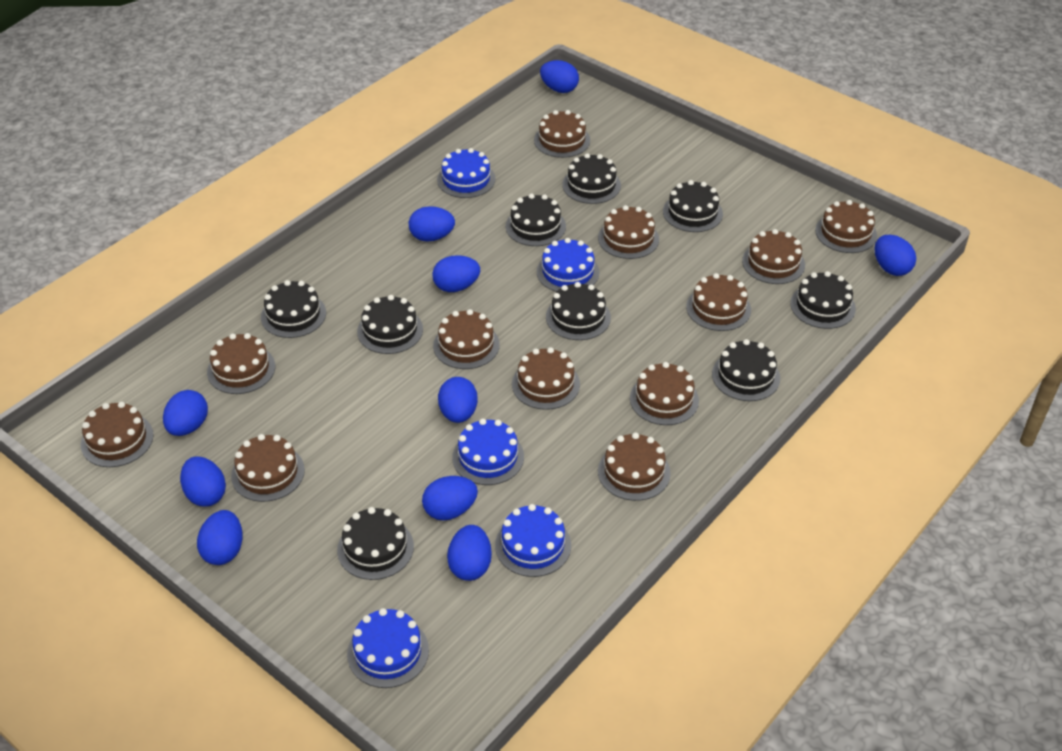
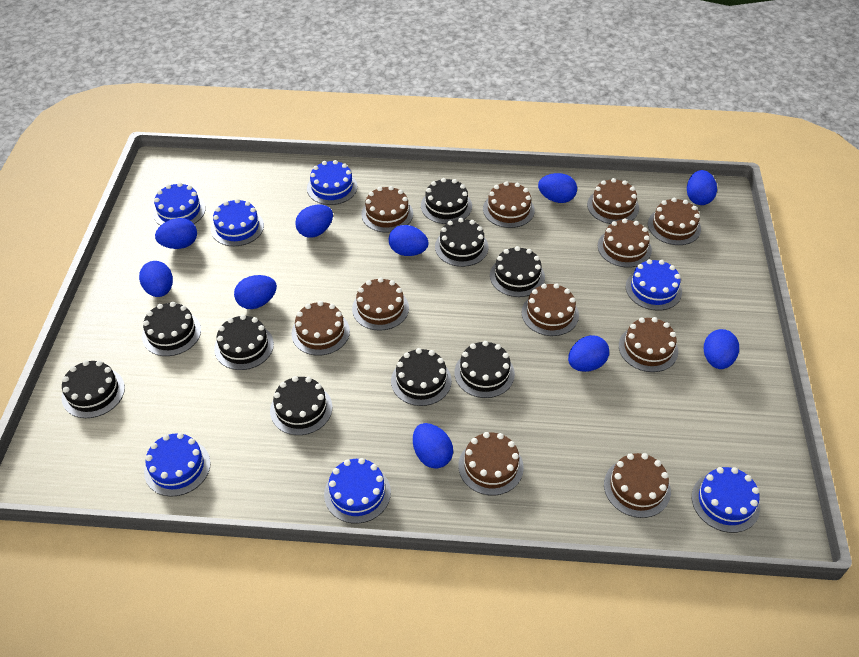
blue cake: 5 -> 7
brown cake: 12 -> 11

